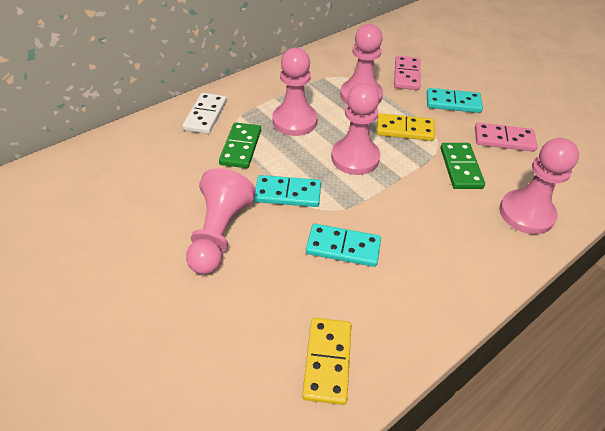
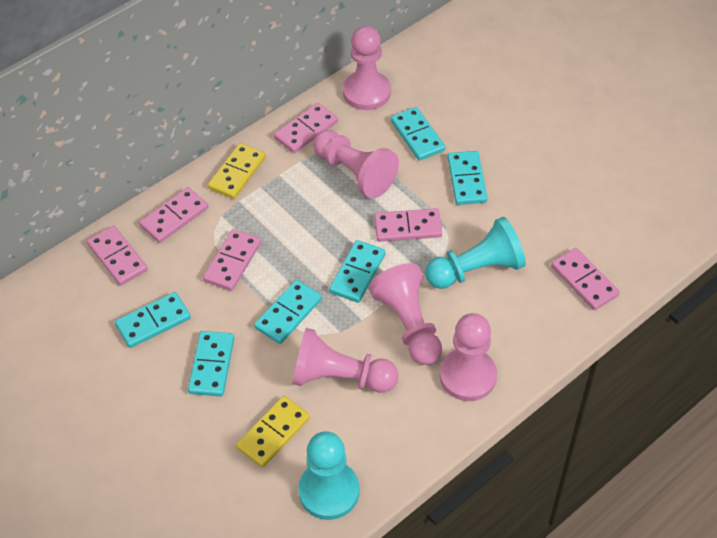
green domino: 2 -> 0
pink domino: 2 -> 6
turquoise domino: 3 -> 6
turquoise pawn: 0 -> 2
white domino: 1 -> 0

